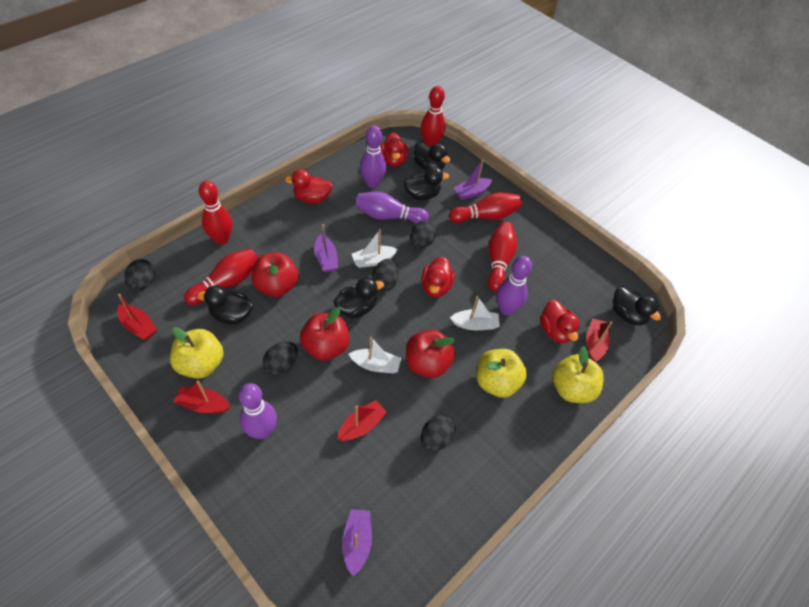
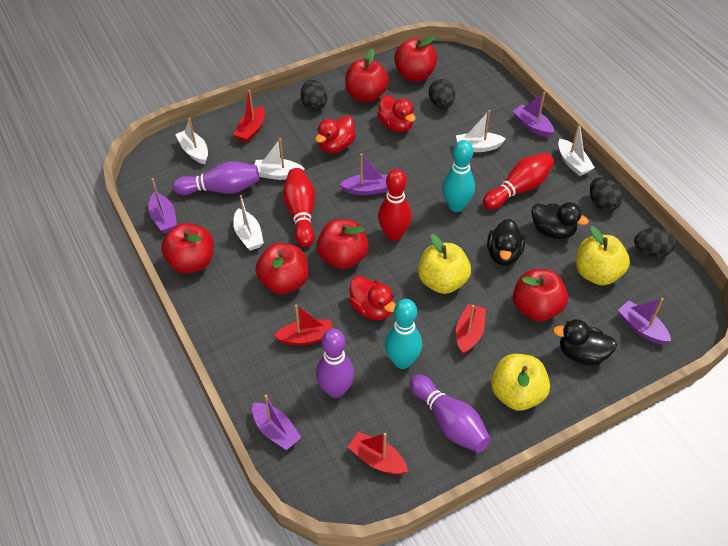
black duck: 5 -> 3
black egg: 5 -> 4
purple boat: 3 -> 5
purple bowling pin: 4 -> 3
red apple: 3 -> 6
red bowling pin: 5 -> 3
red duck: 4 -> 3
turquoise bowling pin: 0 -> 2
white boat: 3 -> 5

